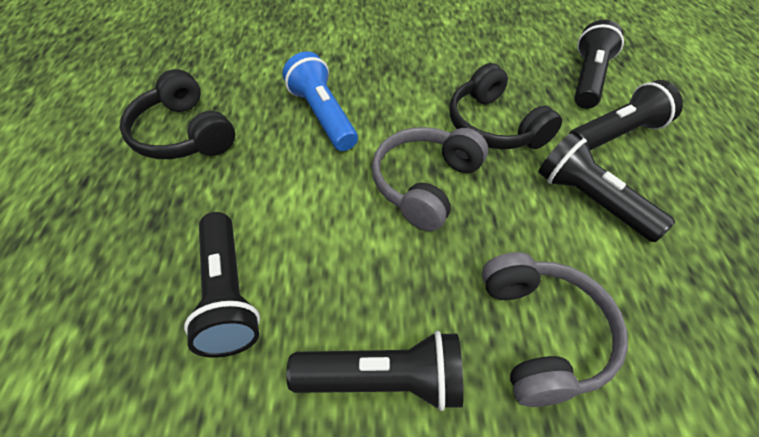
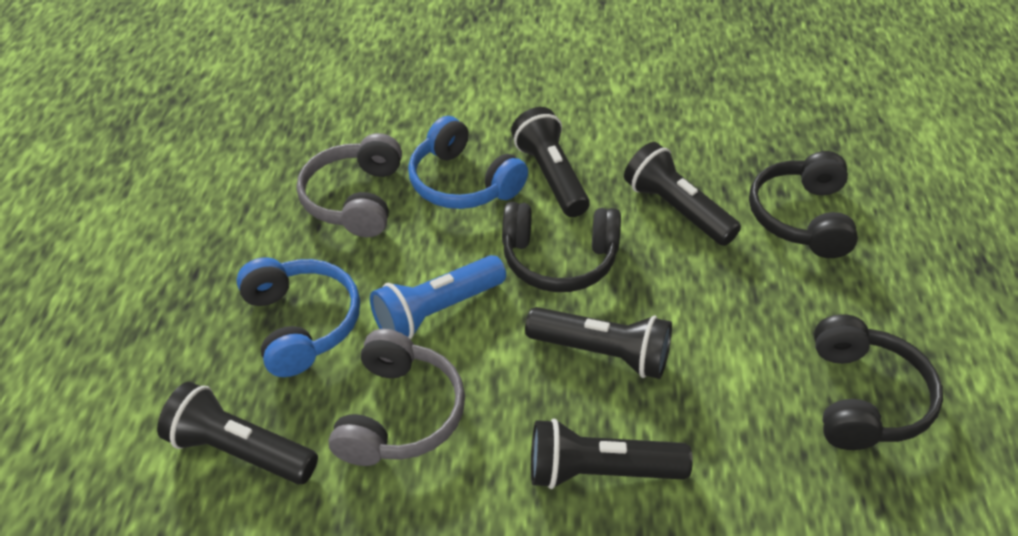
black headphones: 2 -> 3
blue headphones: 0 -> 2

